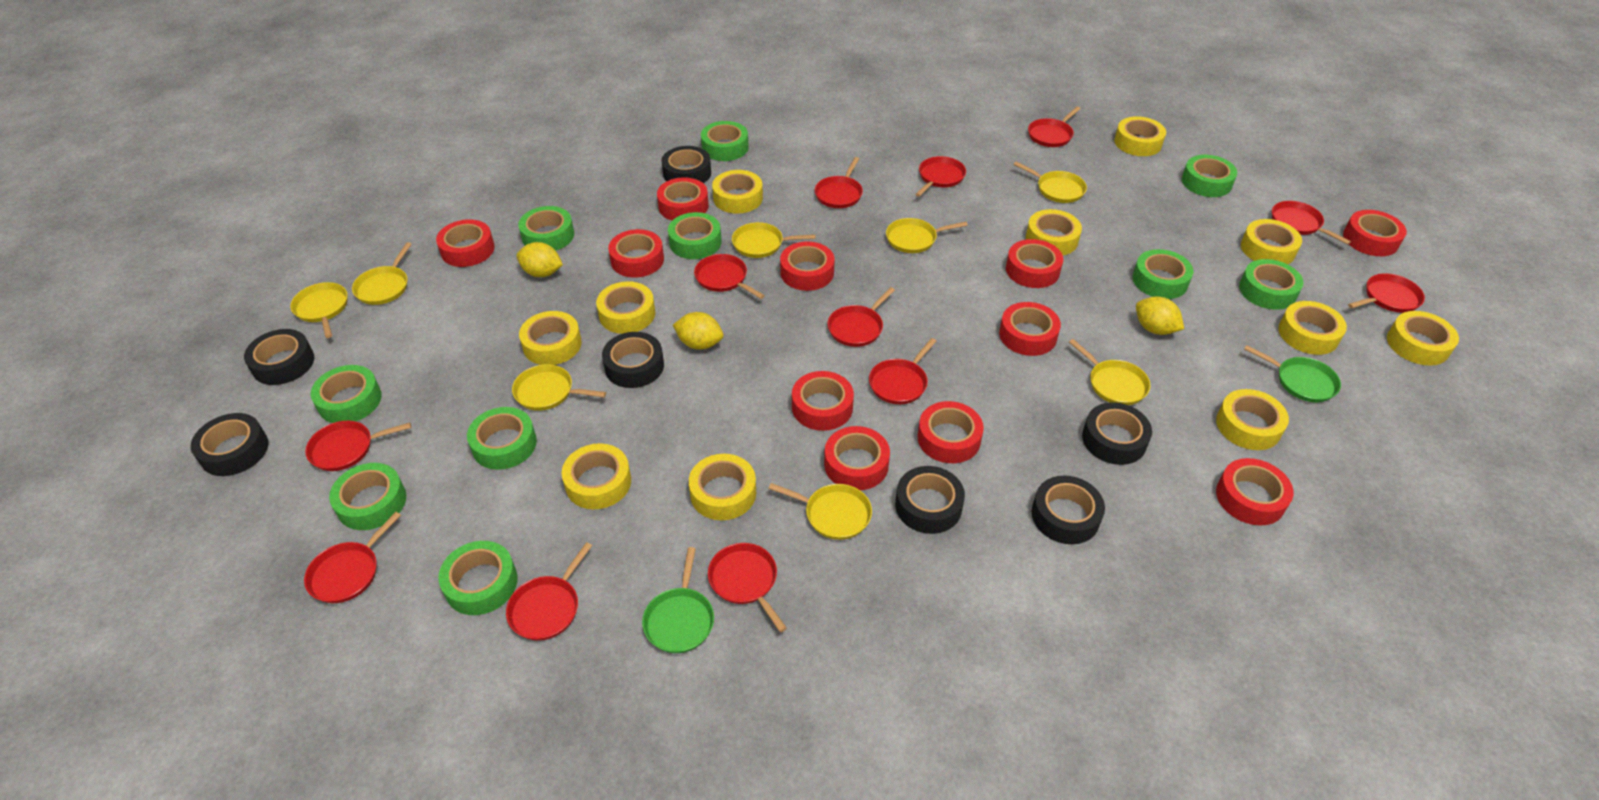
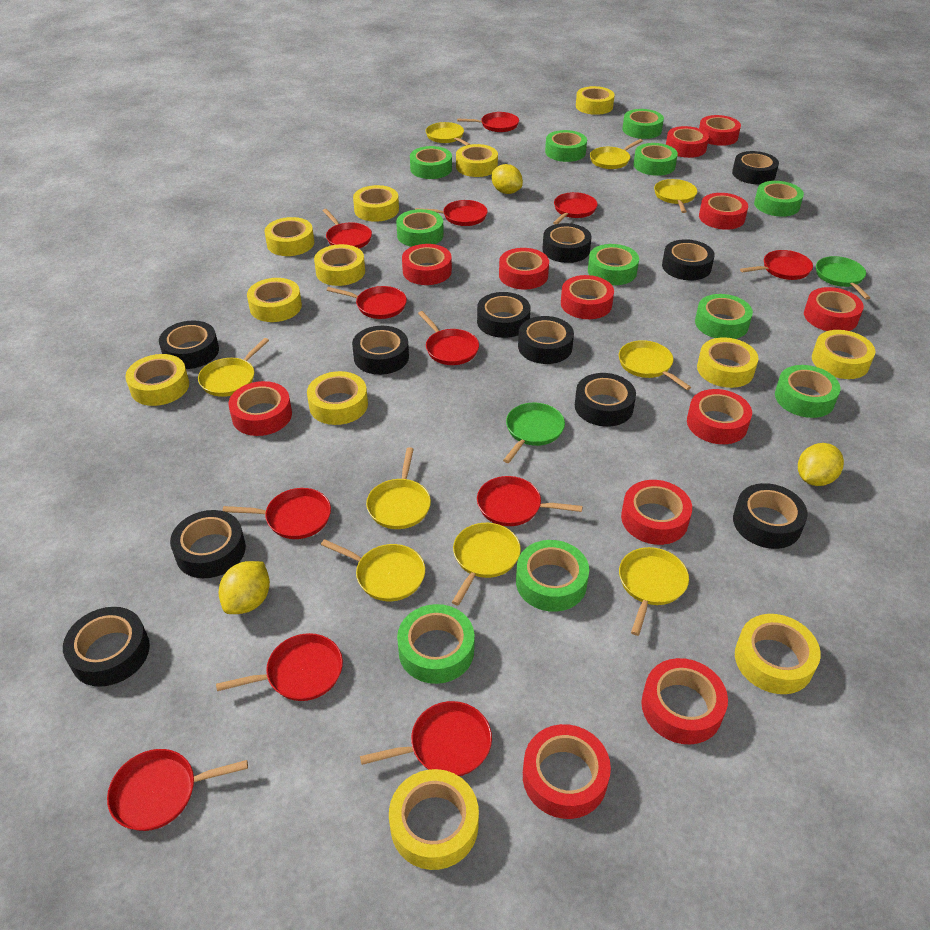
black tape: 7 -> 11
green tape: 10 -> 11
red tape: 11 -> 12
yellow pan: 8 -> 9
yellow tape: 11 -> 12

